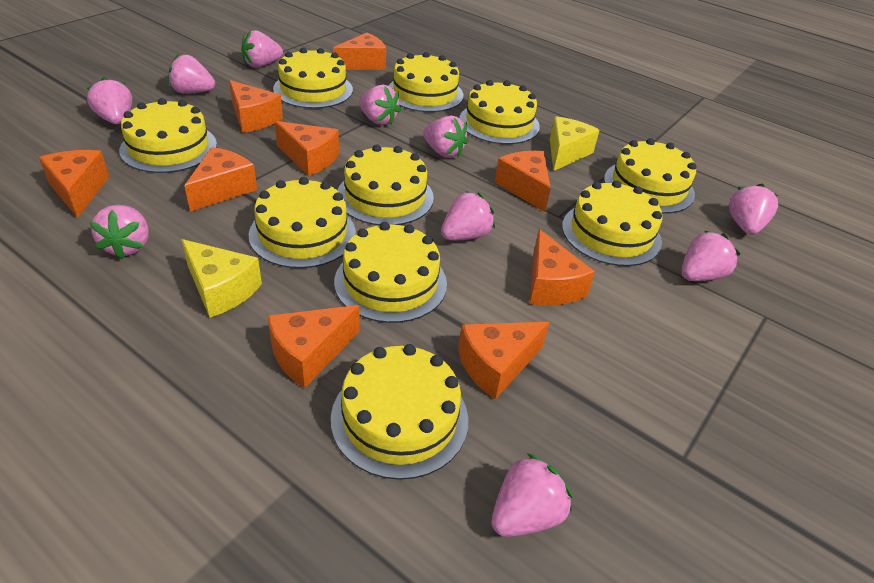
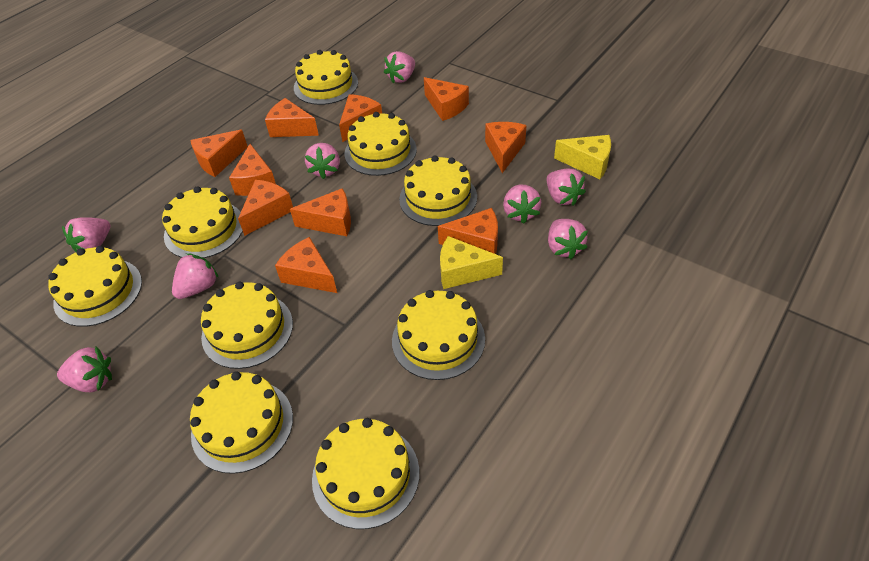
orange cheese: 9 -> 10
pink strawberry: 10 -> 8
yellow cake: 10 -> 9

